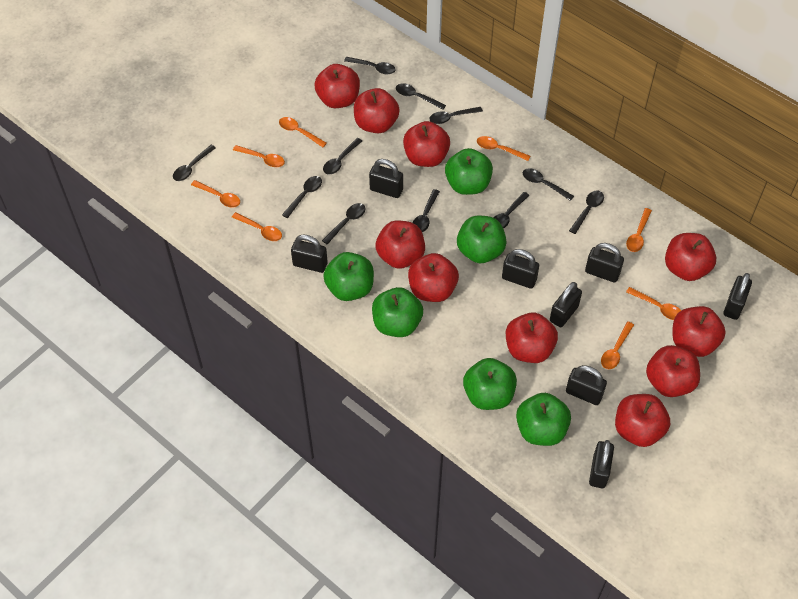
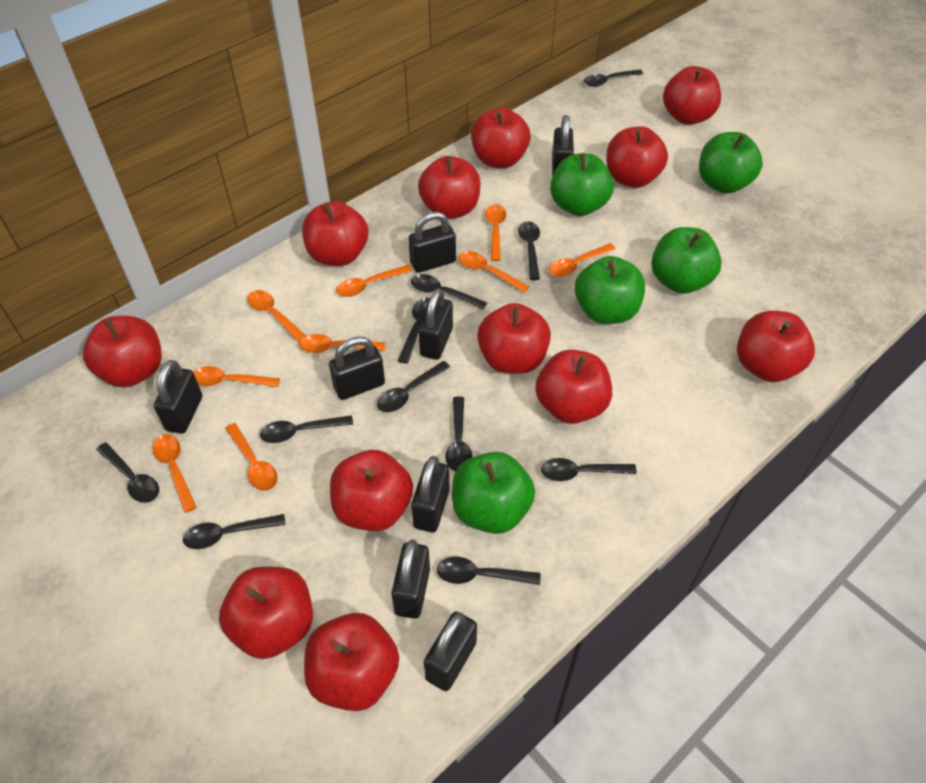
green apple: 6 -> 5
orange spoon: 8 -> 9
red apple: 10 -> 12

